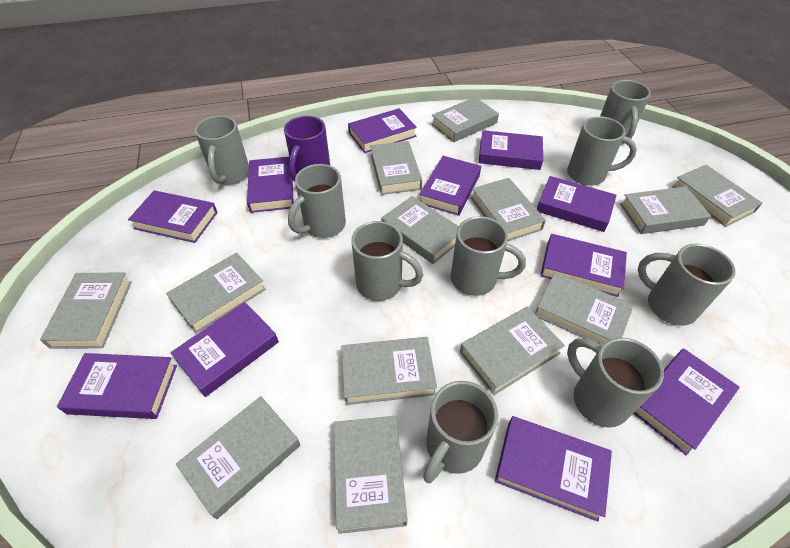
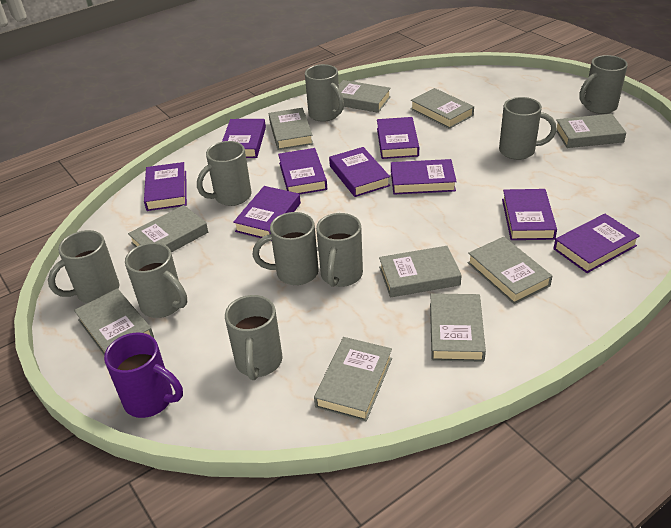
grey book: 13 -> 10
purple book: 11 -> 9

